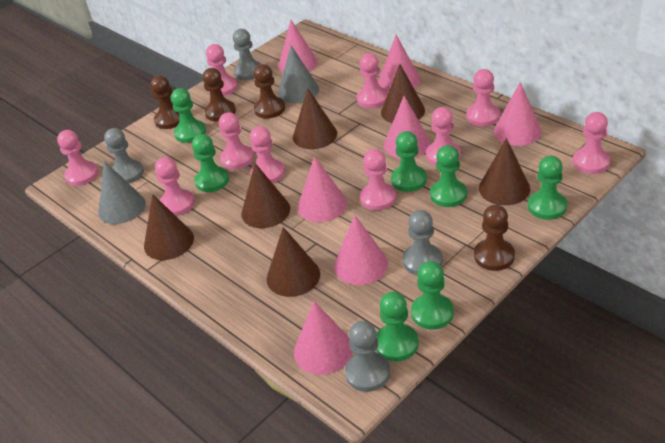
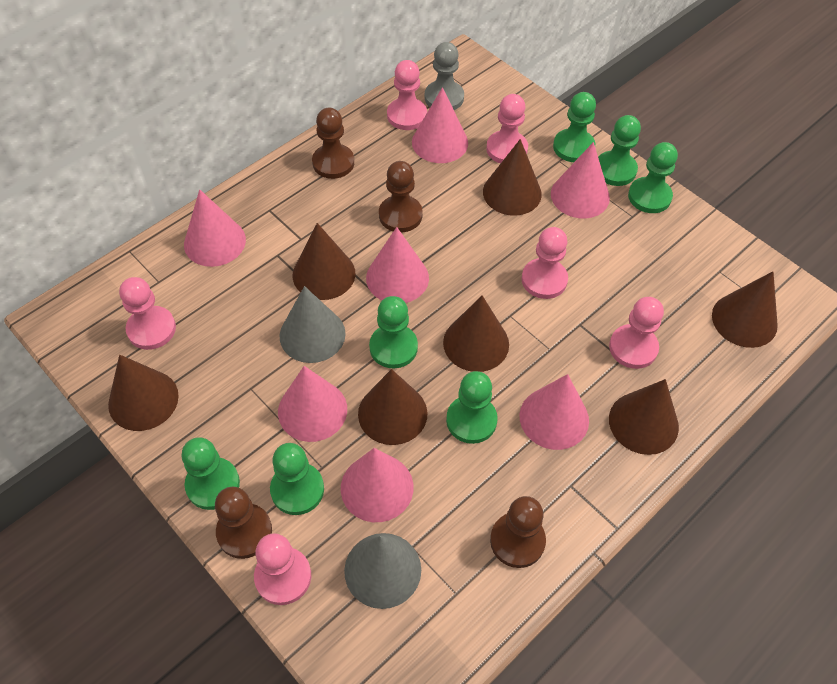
brown cone: 6 -> 7
grey pawn: 4 -> 1
pink pawn: 10 -> 6

